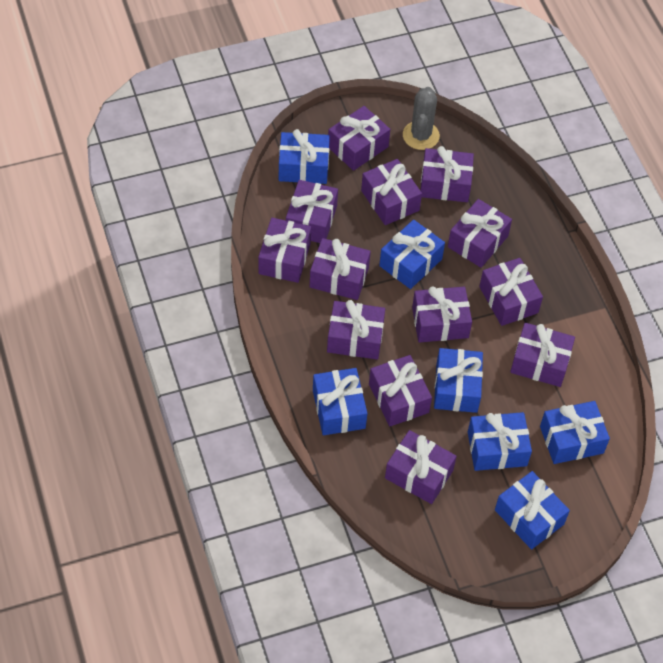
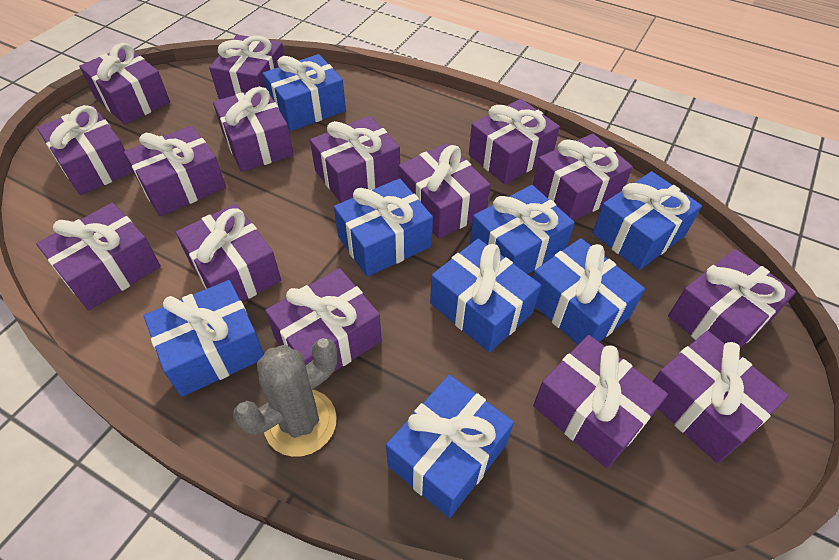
blue gift: 7 -> 8
purple gift: 13 -> 15

